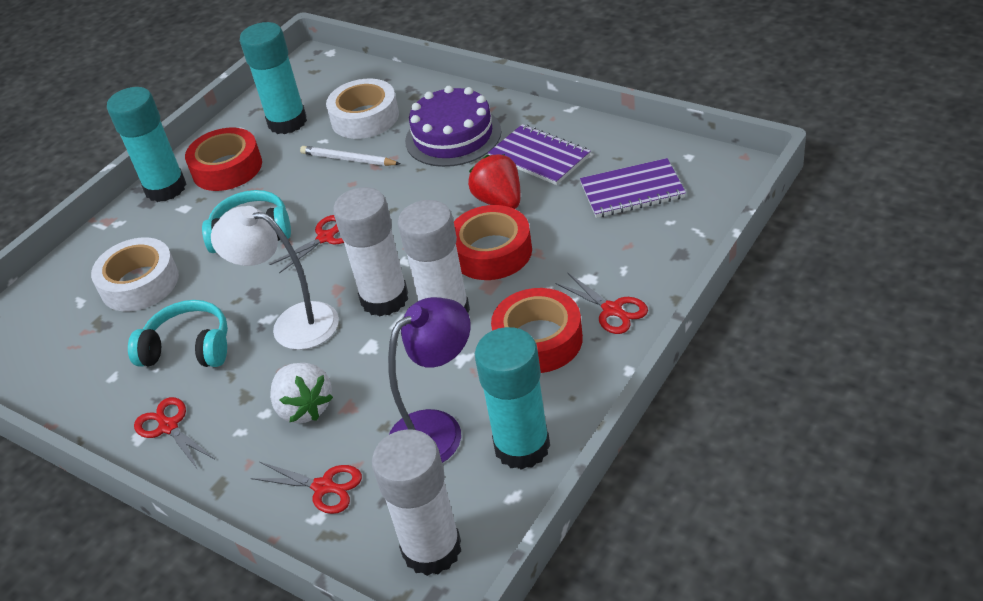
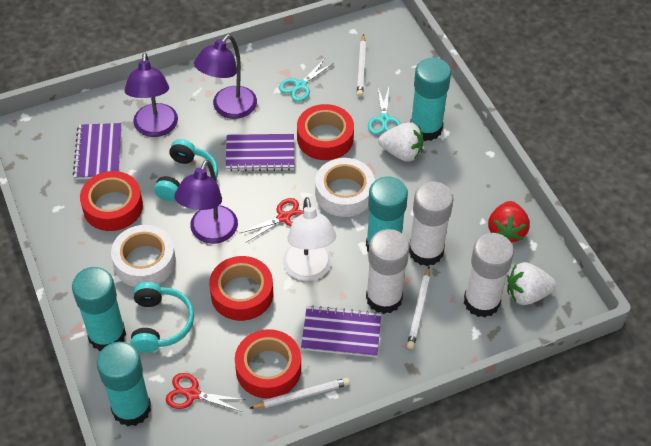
purple cake: 1 -> 0
purple lamp: 1 -> 3
purple notebook: 2 -> 3
red scissors: 4 -> 2
red tape: 3 -> 4
turquoise glue stick: 3 -> 4
turquoise scissors: 0 -> 2
white pencil: 1 -> 3
white strawberry: 1 -> 2

